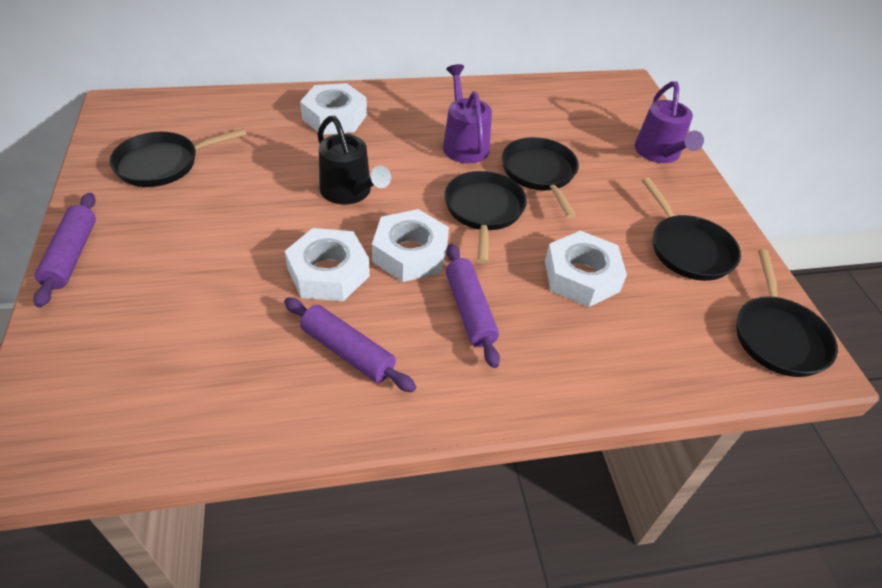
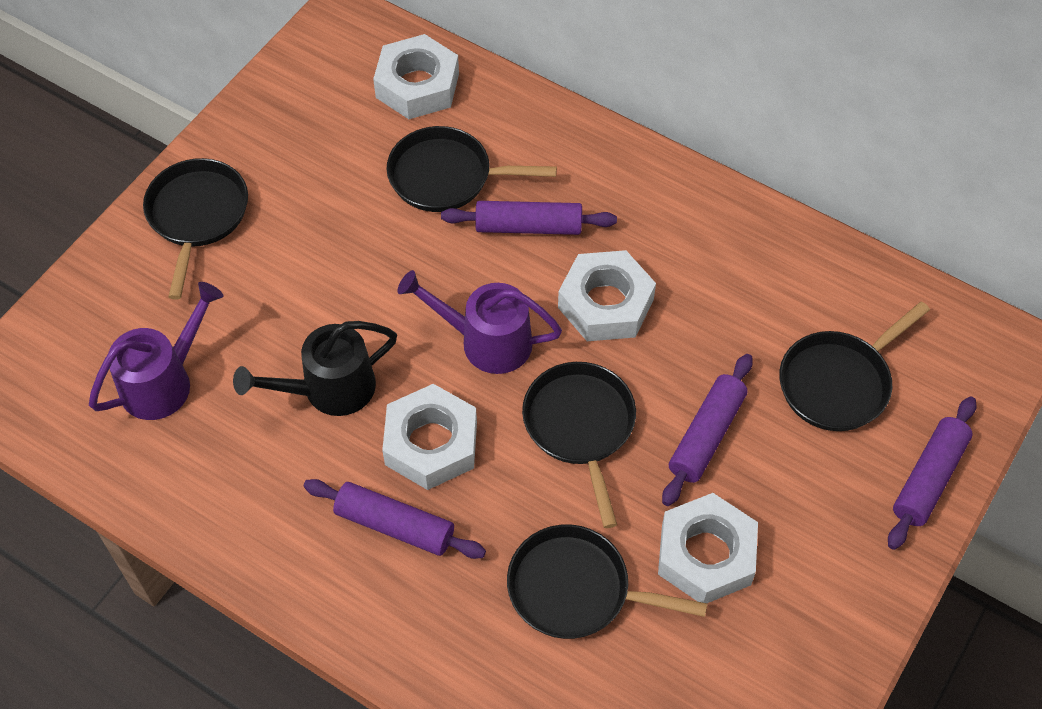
purple rolling pin: 3 -> 4

